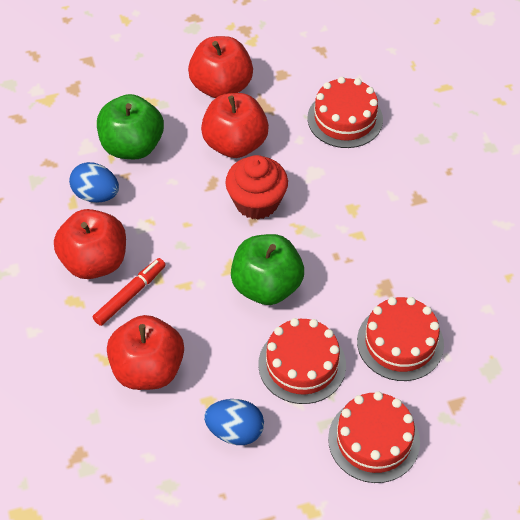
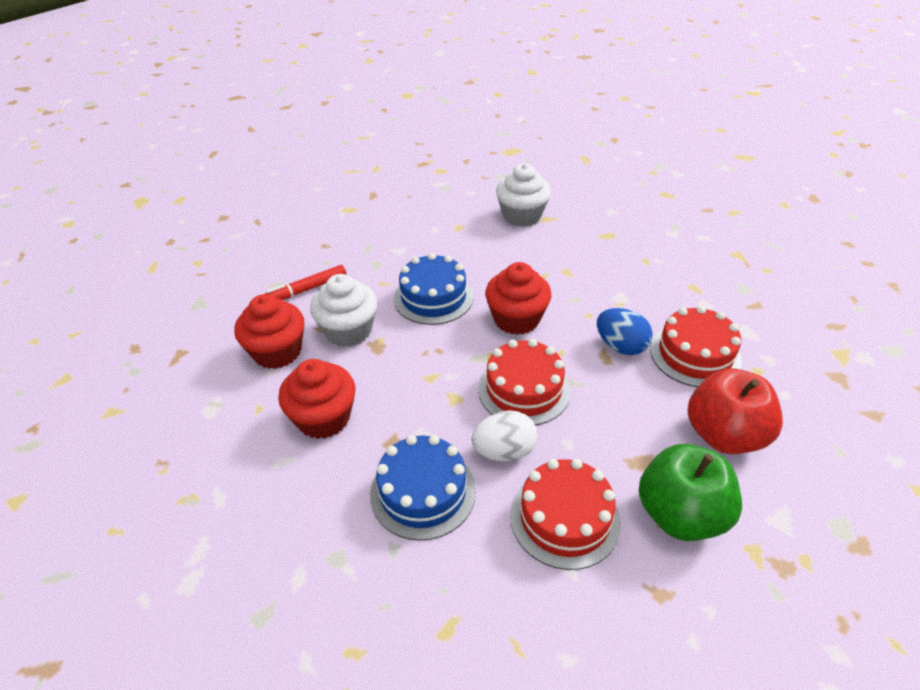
blue cake: 0 -> 2
blue egg: 2 -> 1
green apple: 2 -> 1
red apple: 4 -> 1
red cake: 4 -> 3
red cupcake: 1 -> 3
white cupcake: 0 -> 2
white egg: 0 -> 1

